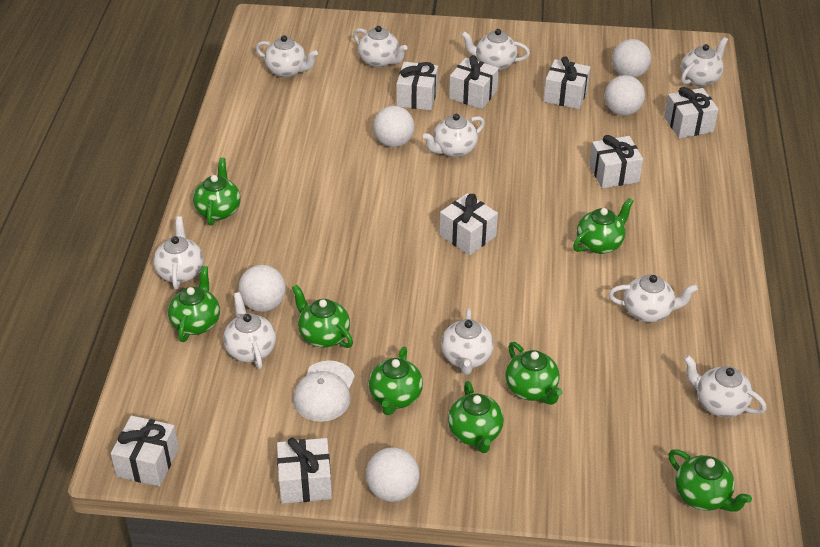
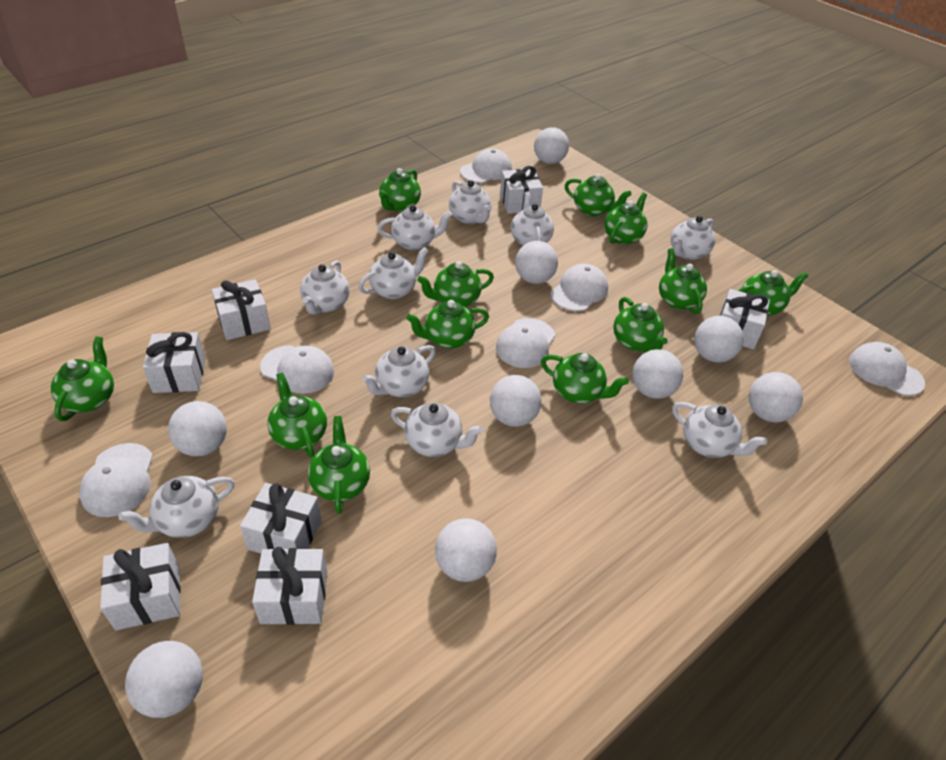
green teapot: 8 -> 12
white ball: 5 -> 9
white cap: 1 -> 6
white gift: 8 -> 7

